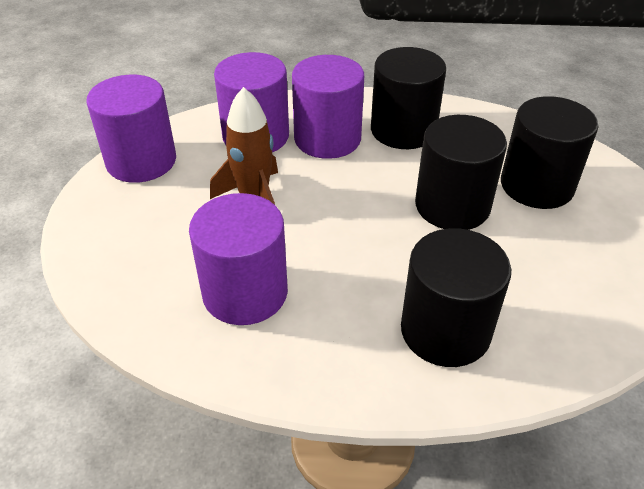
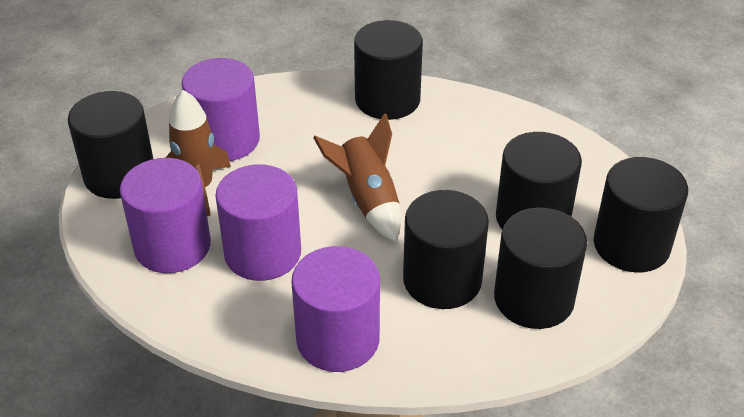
black cylinder: 4 -> 6
brown rocket: 1 -> 2

